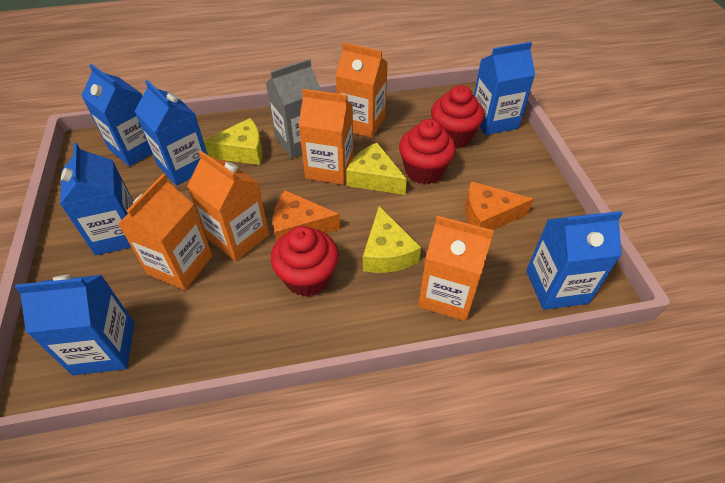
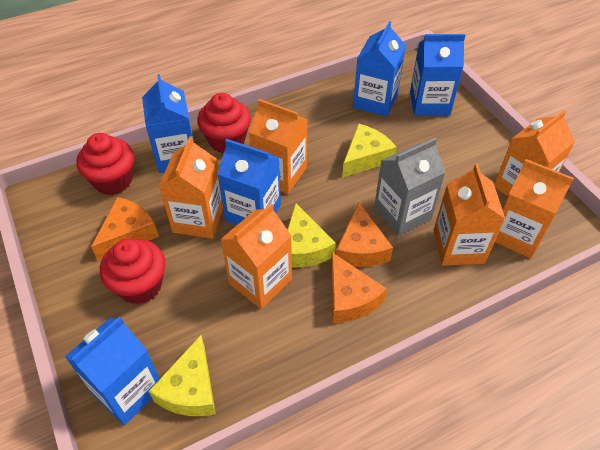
blue carton: 6 -> 5
orange carton: 5 -> 6
orange cheese: 2 -> 3

